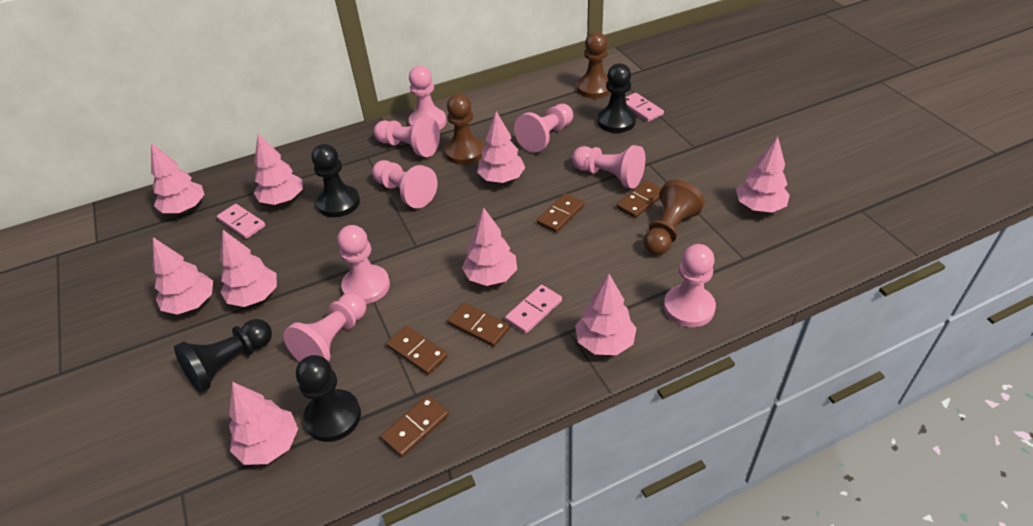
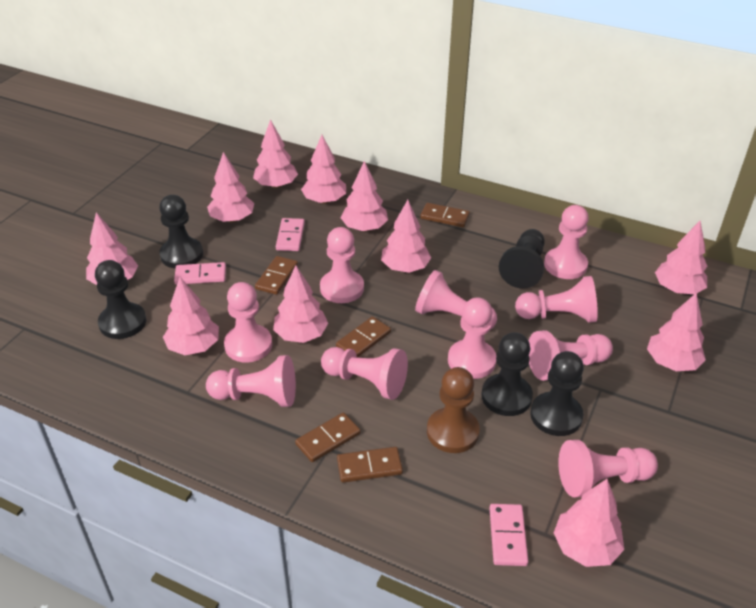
black pawn: 4 -> 5
brown pawn: 3 -> 1
pink pawn: 8 -> 10
pink tree: 9 -> 11

